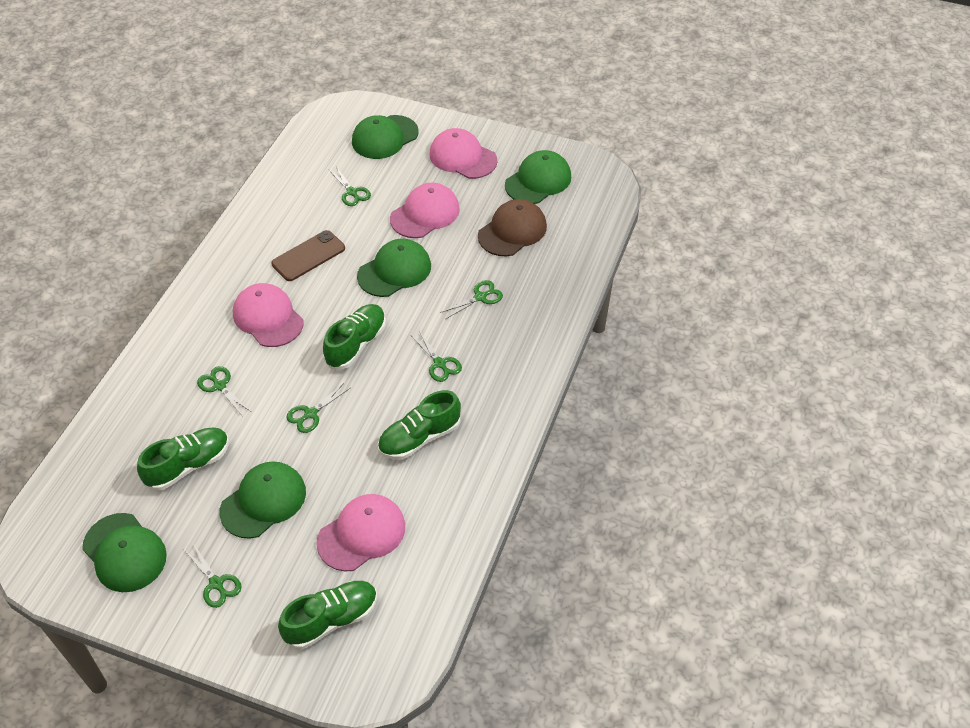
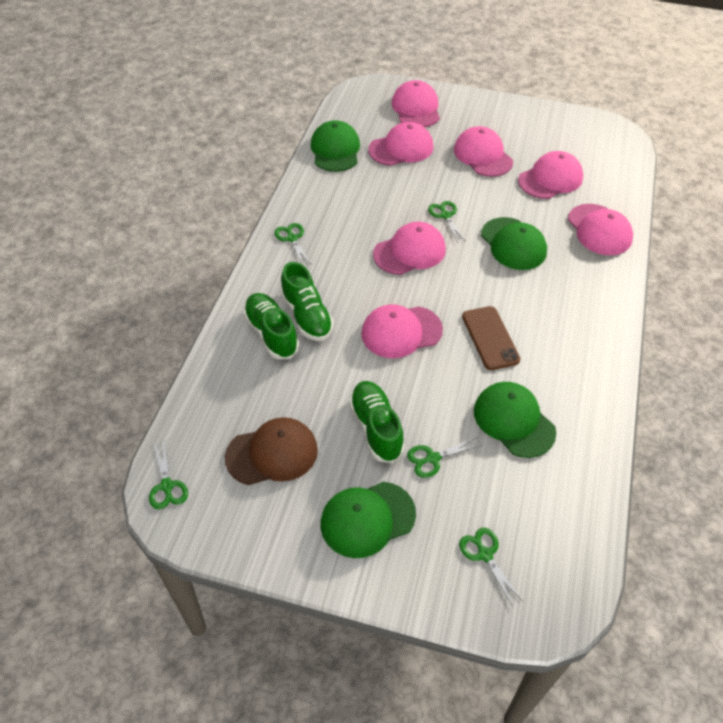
green cap: 5 -> 4
green scissors: 6 -> 5
green shoe: 4 -> 3
pink cap: 4 -> 7

